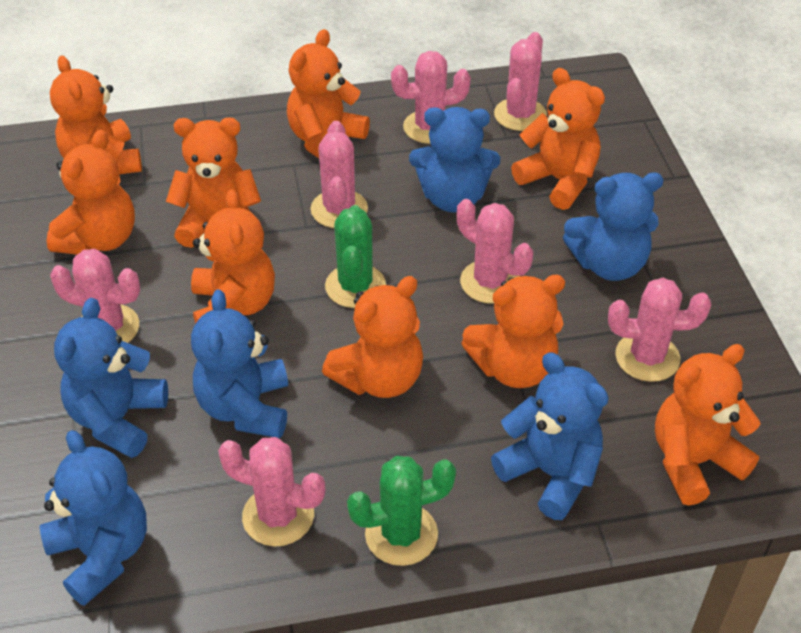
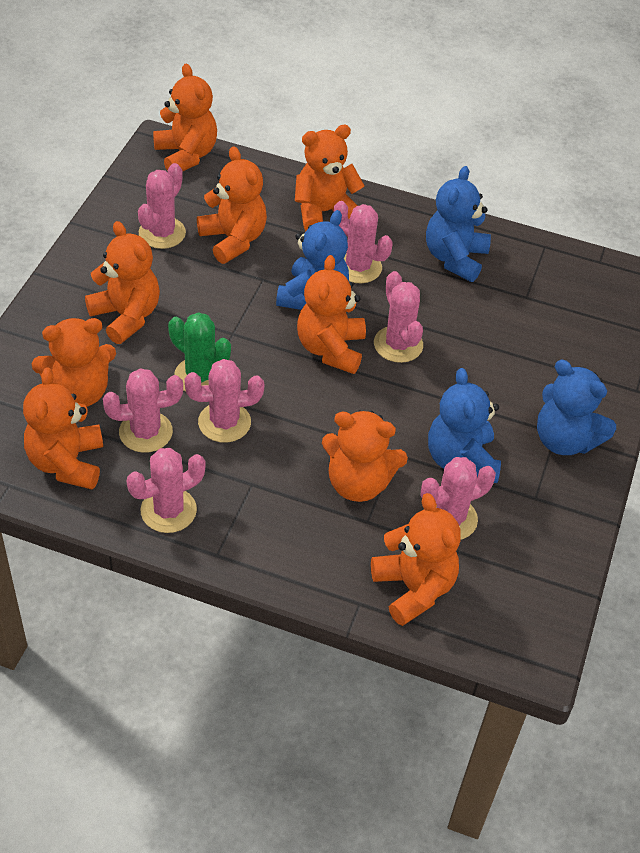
blue teddy bear: 6 -> 4
green cactus: 2 -> 1

